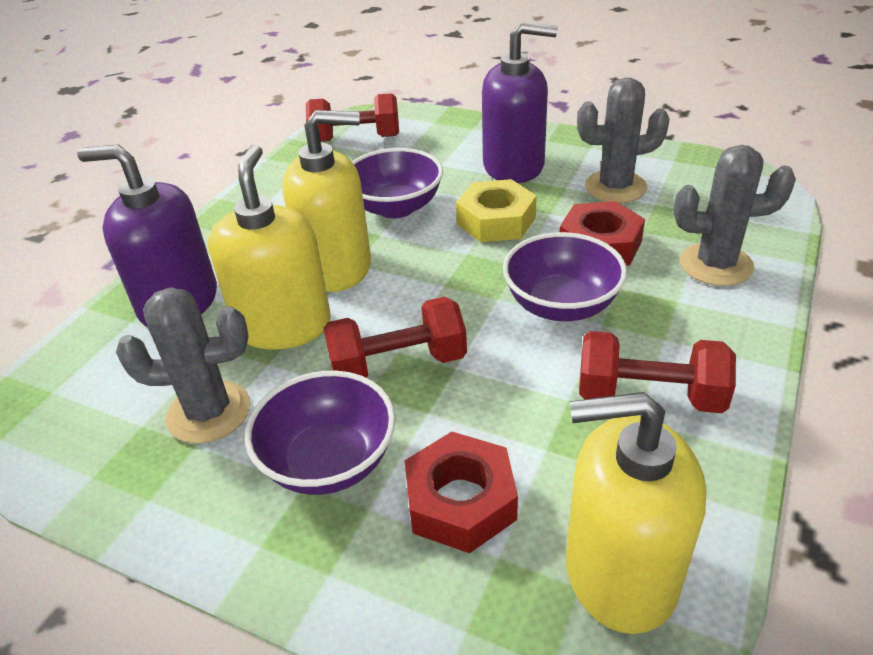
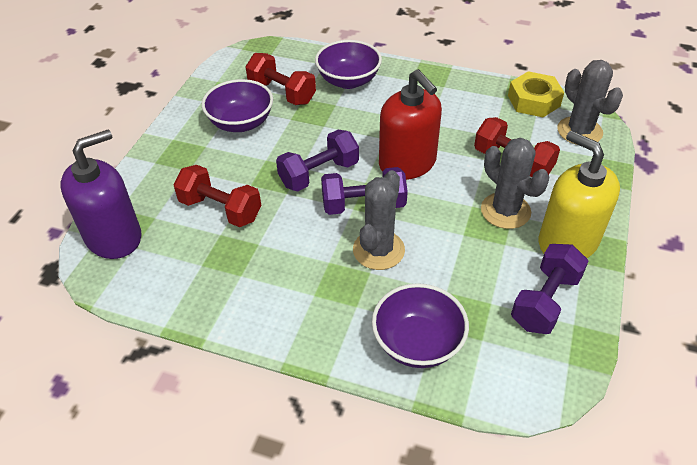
purple dumbbell: 0 -> 3
purple soap dispenser: 2 -> 1
red nut: 2 -> 0
red soap dispenser: 0 -> 1
yellow soap dispenser: 3 -> 1

